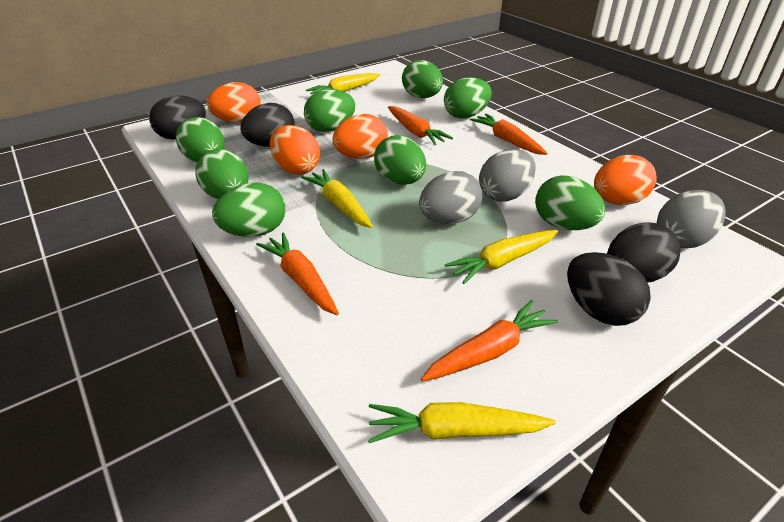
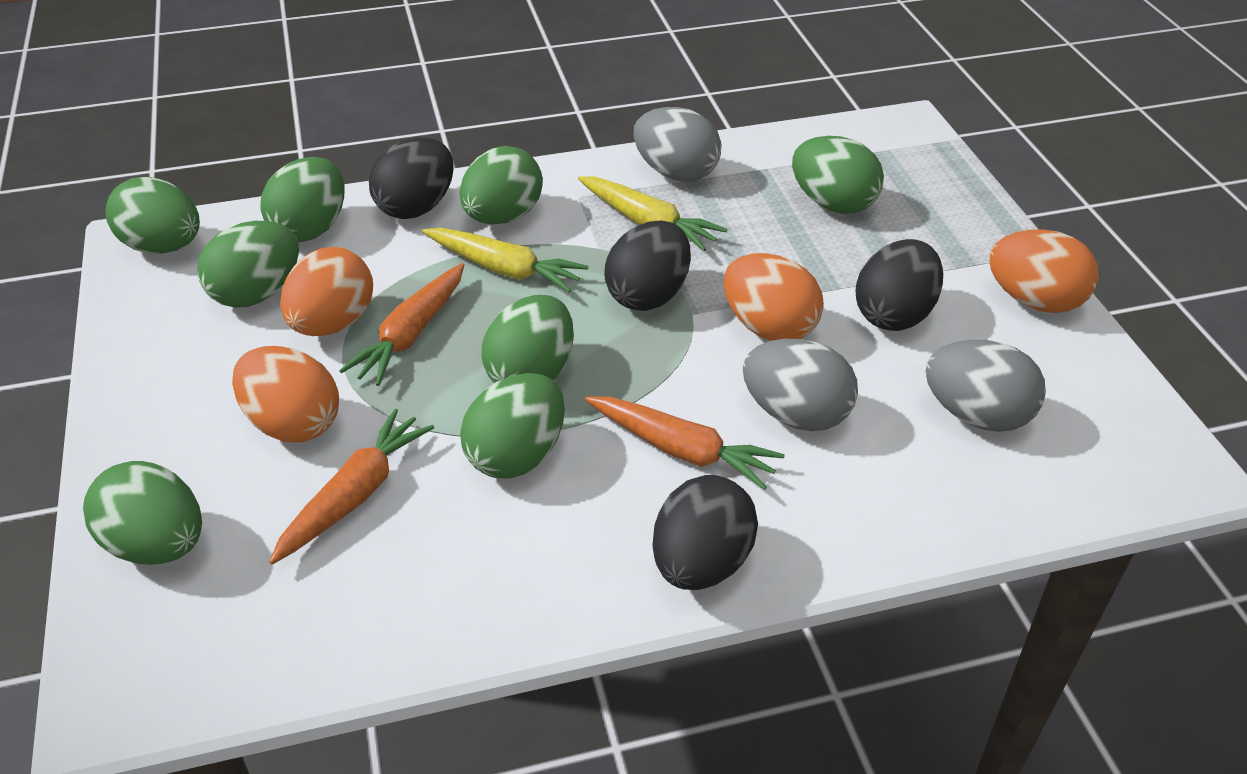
orange carrot: 4 -> 3
yellow carrot: 4 -> 2

